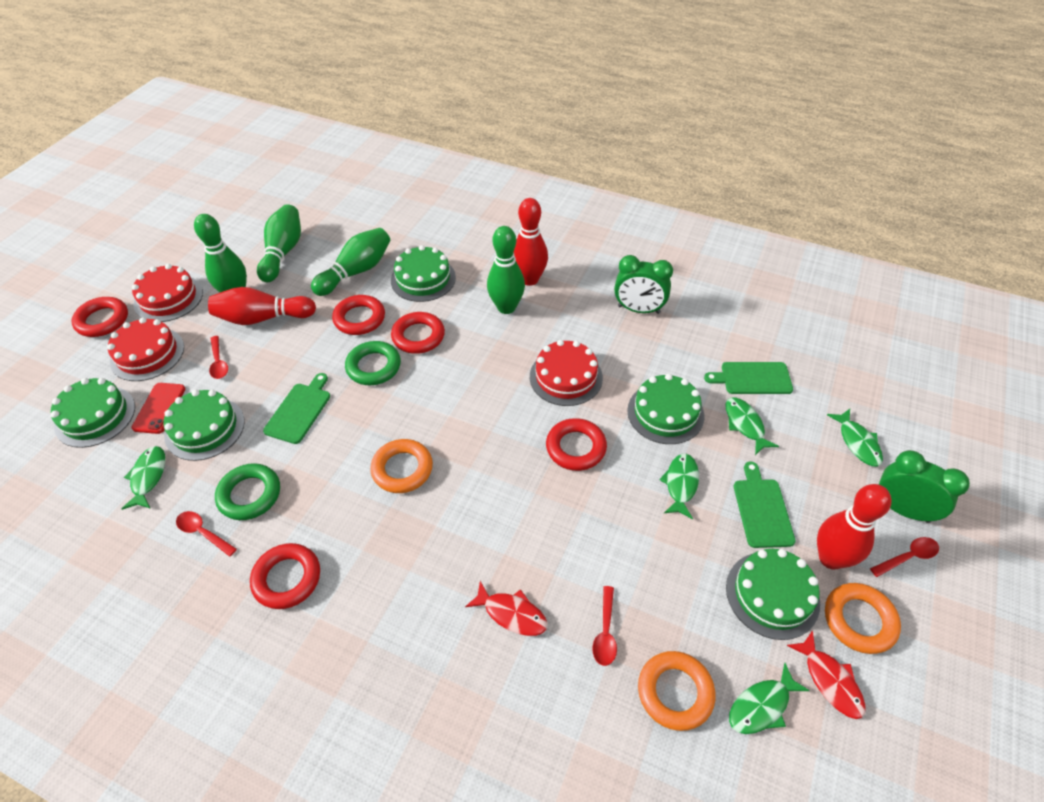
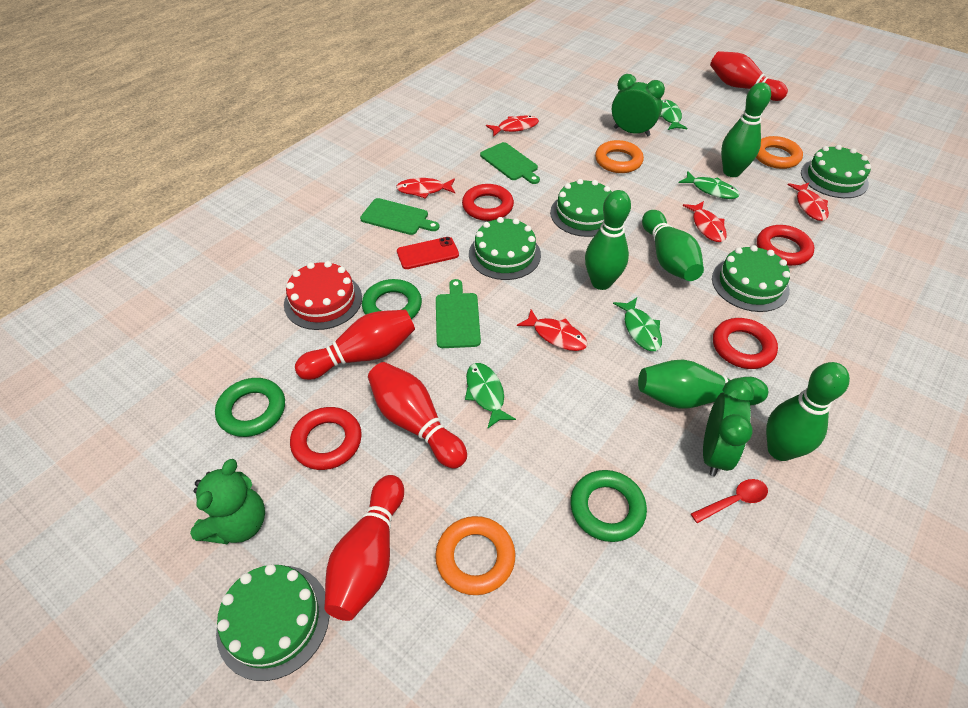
green bowling pin: 4 -> 5
green fish: 5 -> 4
green ring: 2 -> 3
green teddy bear: 0 -> 1
red bowling pin: 3 -> 4
red cake: 3 -> 1
red fish: 2 -> 5
red ring: 5 -> 4
red spoon: 4 -> 1

